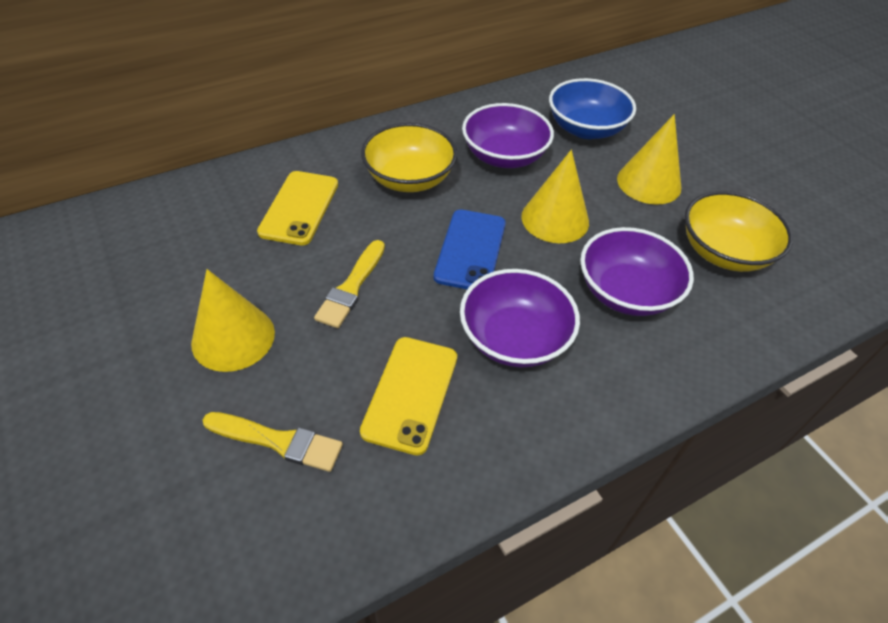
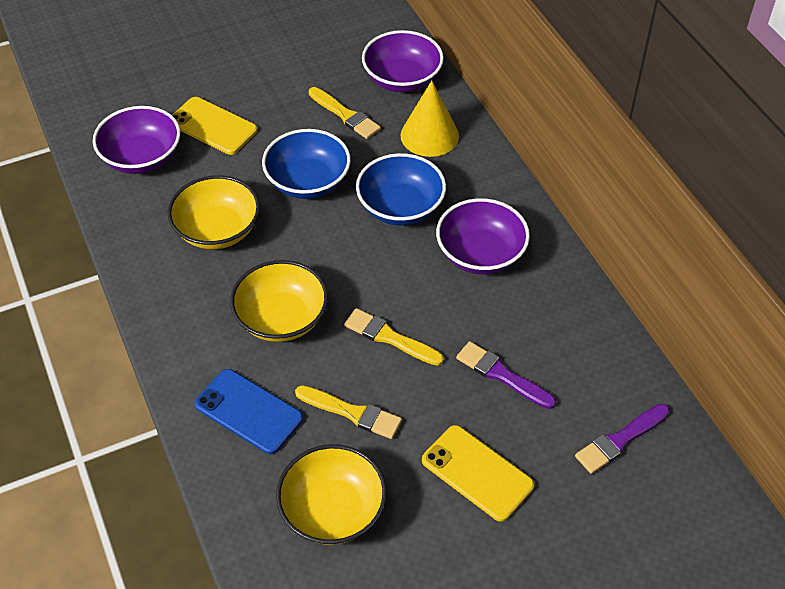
blue bowl: 1 -> 2
purple brush: 0 -> 2
yellow bowl: 2 -> 3
yellow brush: 2 -> 3
yellow cone: 3 -> 1

